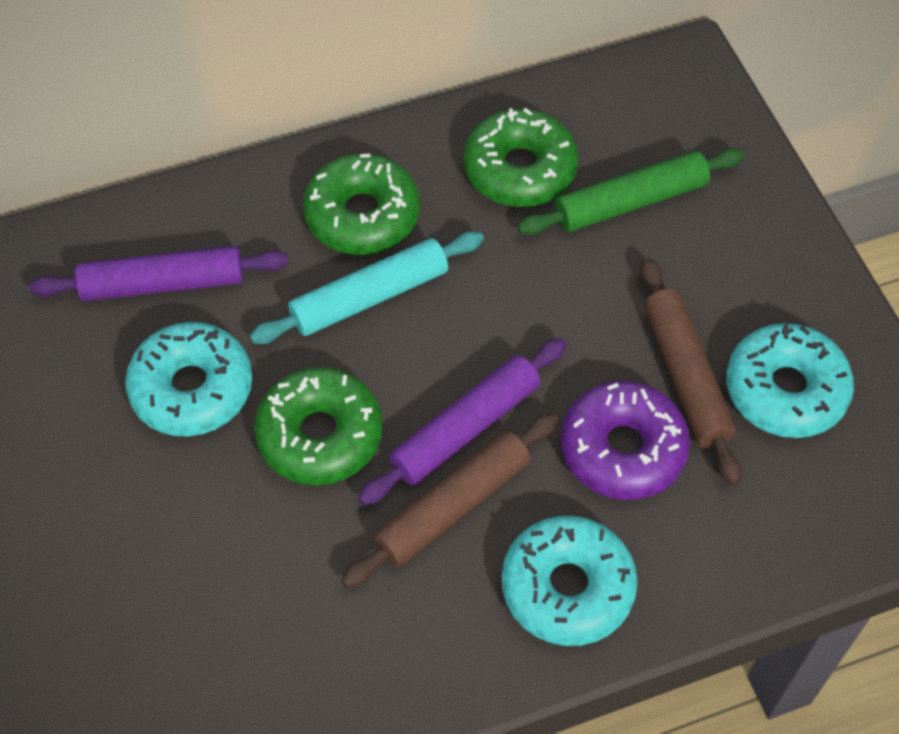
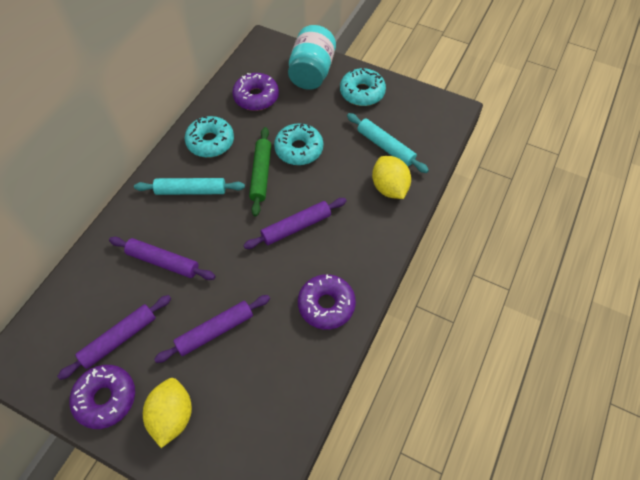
brown rolling pin: 2 -> 0
green donut: 3 -> 0
purple donut: 1 -> 3
purple rolling pin: 2 -> 4
turquoise jar: 0 -> 1
turquoise rolling pin: 1 -> 2
yellow lemon: 0 -> 2

